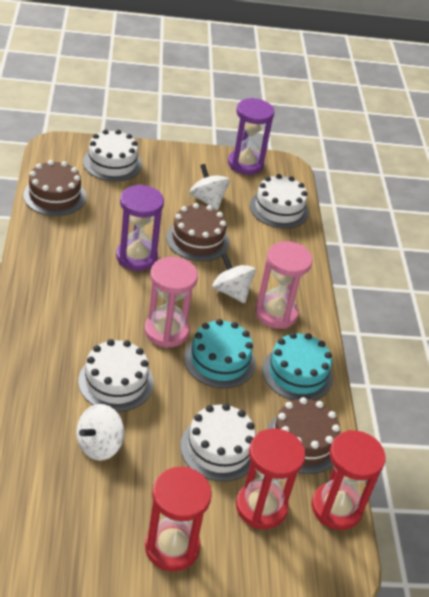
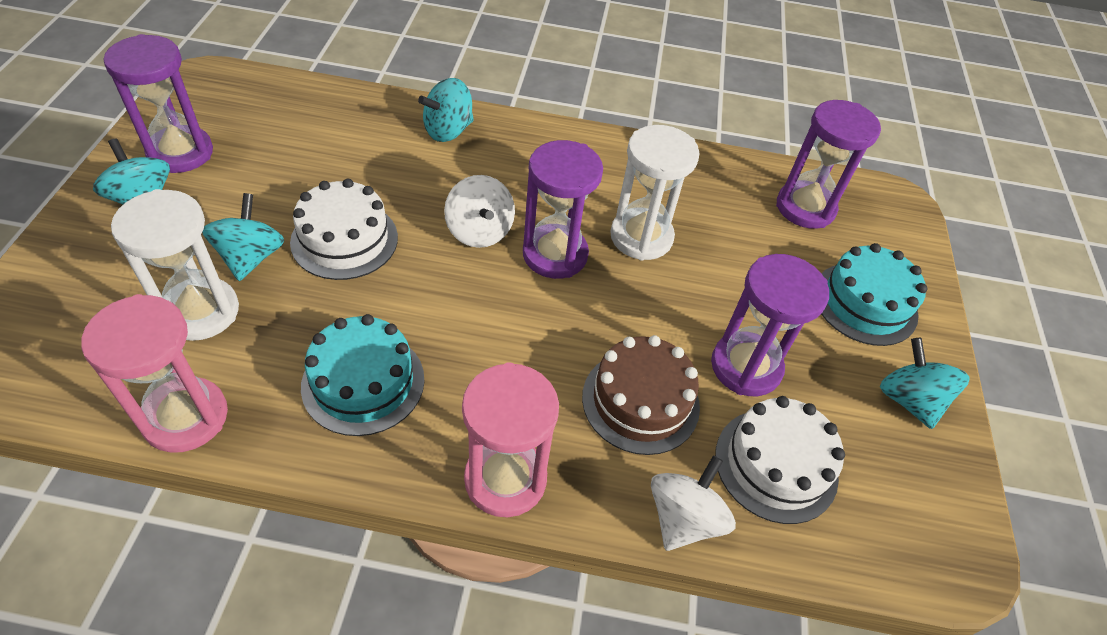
brown cake: 3 -> 1
purple hourglass: 2 -> 4
red hourglass: 3 -> 0
turquoise spinning top: 0 -> 4
white cake: 4 -> 2
white hourglass: 0 -> 2
white spinning top: 3 -> 2

